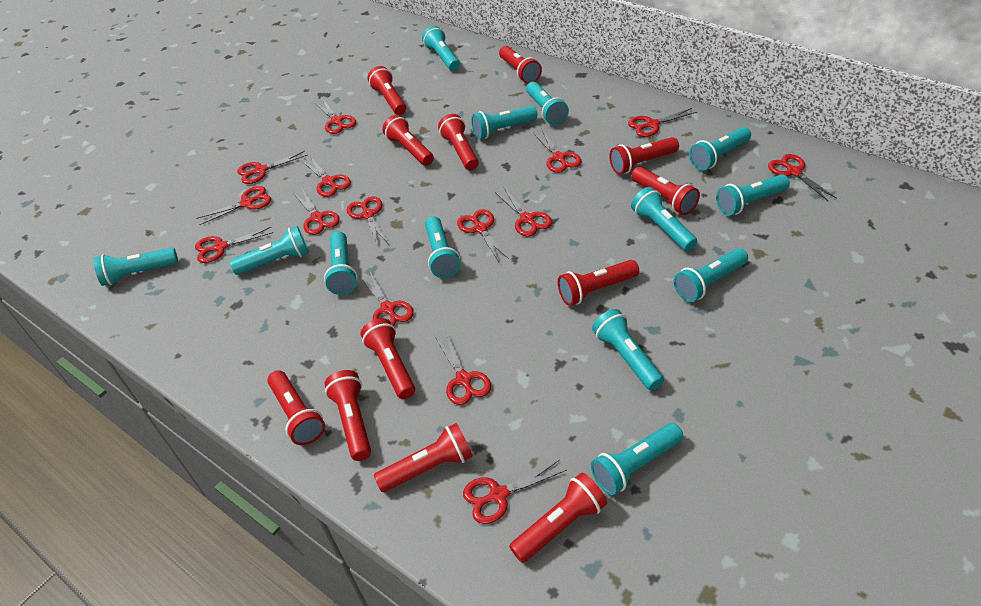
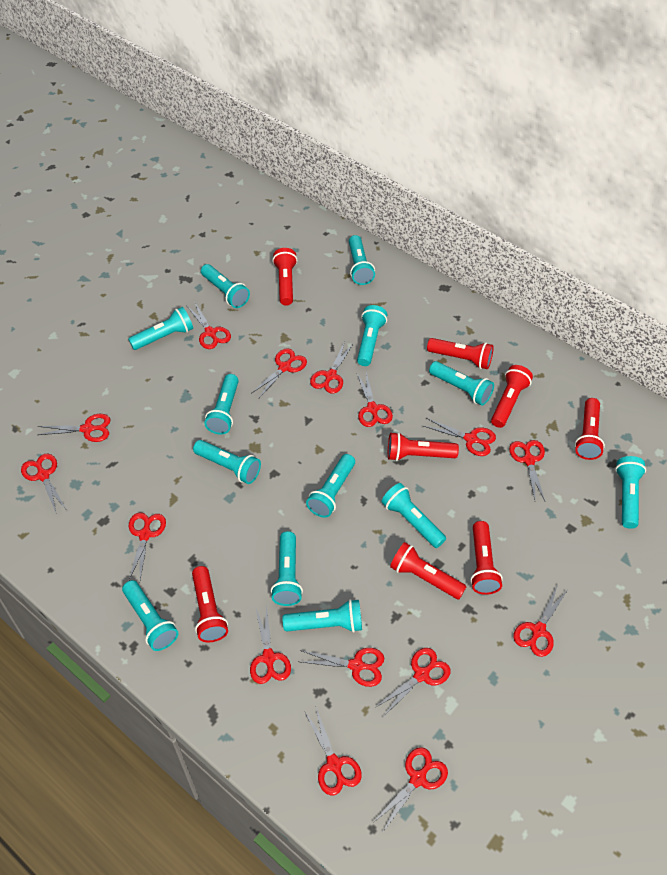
red flashlight: 12 -> 8

